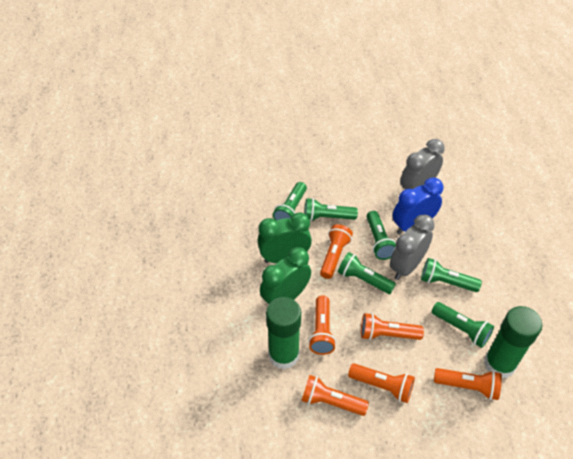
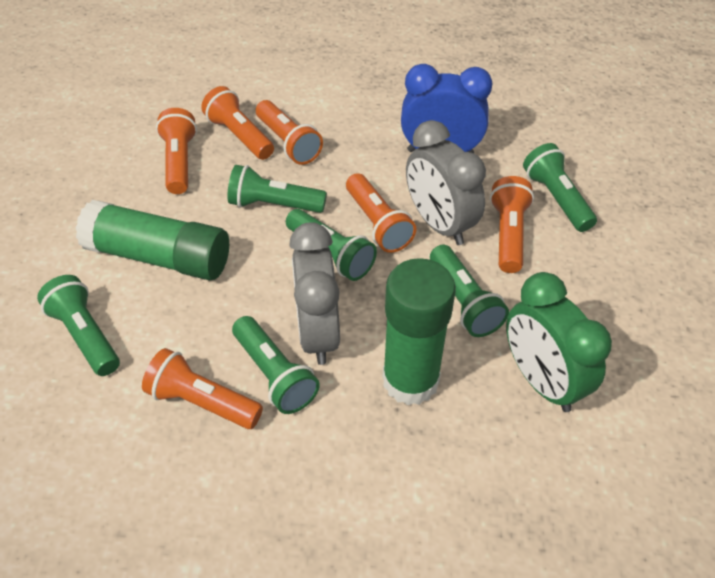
green clock: 2 -> 1

